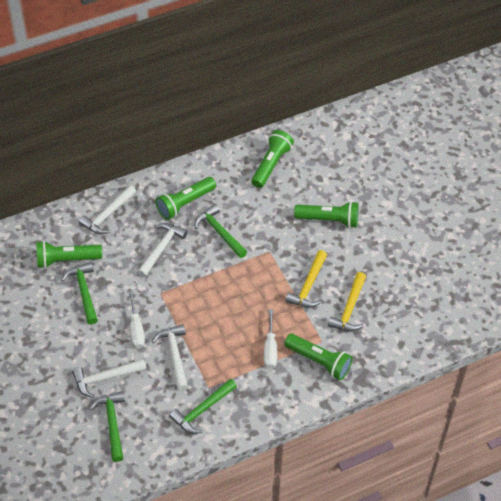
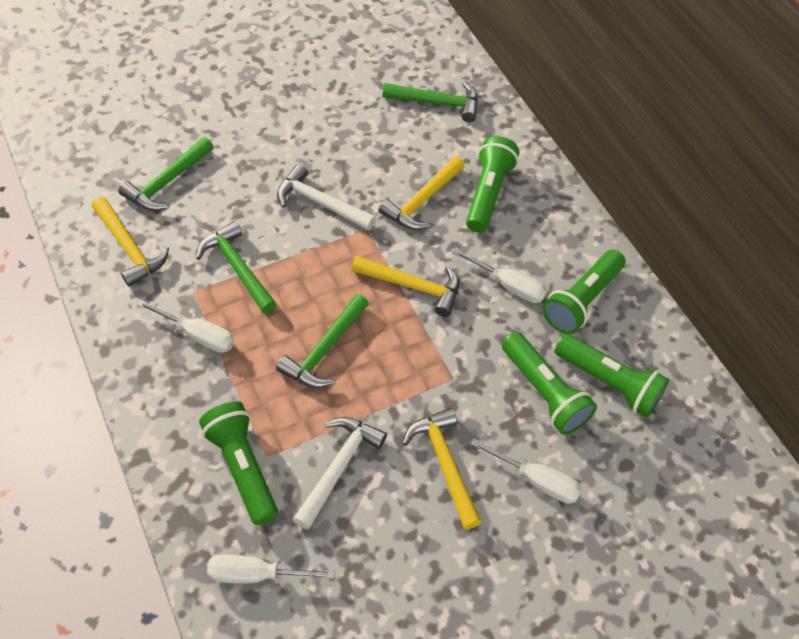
white hammer: 4 -> 2
white screwdriver: 2 -> 4
yellow hammer: 2 -> 4

